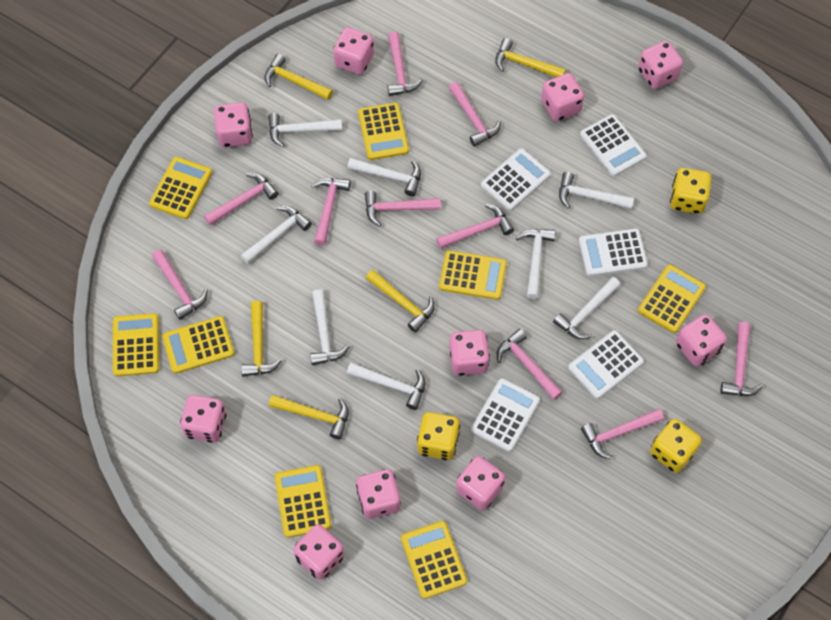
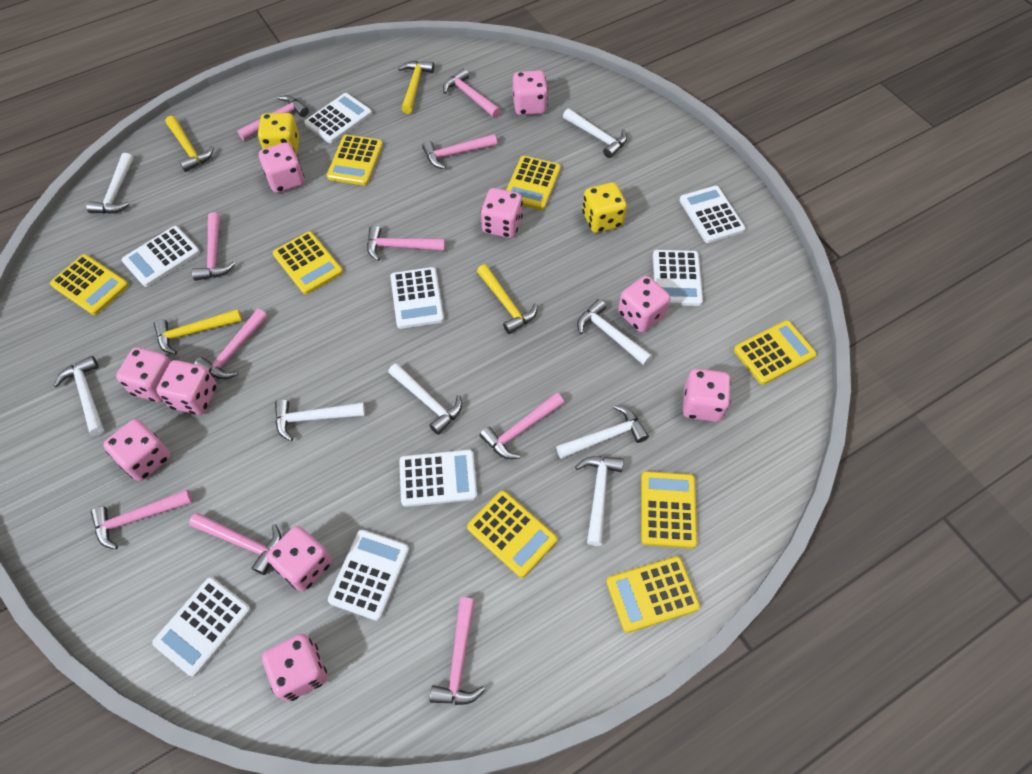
white calculator: 5 -> 8
yellow dice: 3 -> 2
yellow hammer: 5 -> 4

